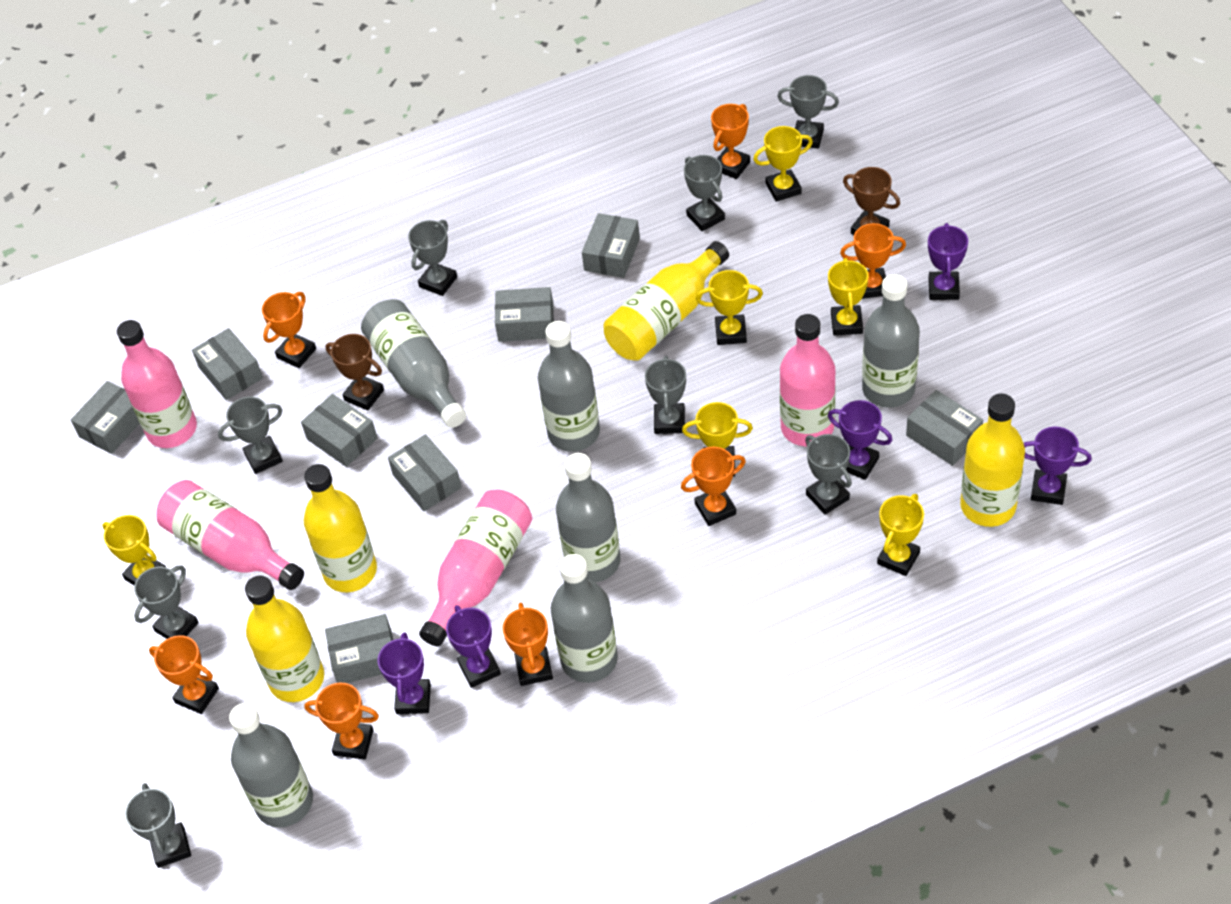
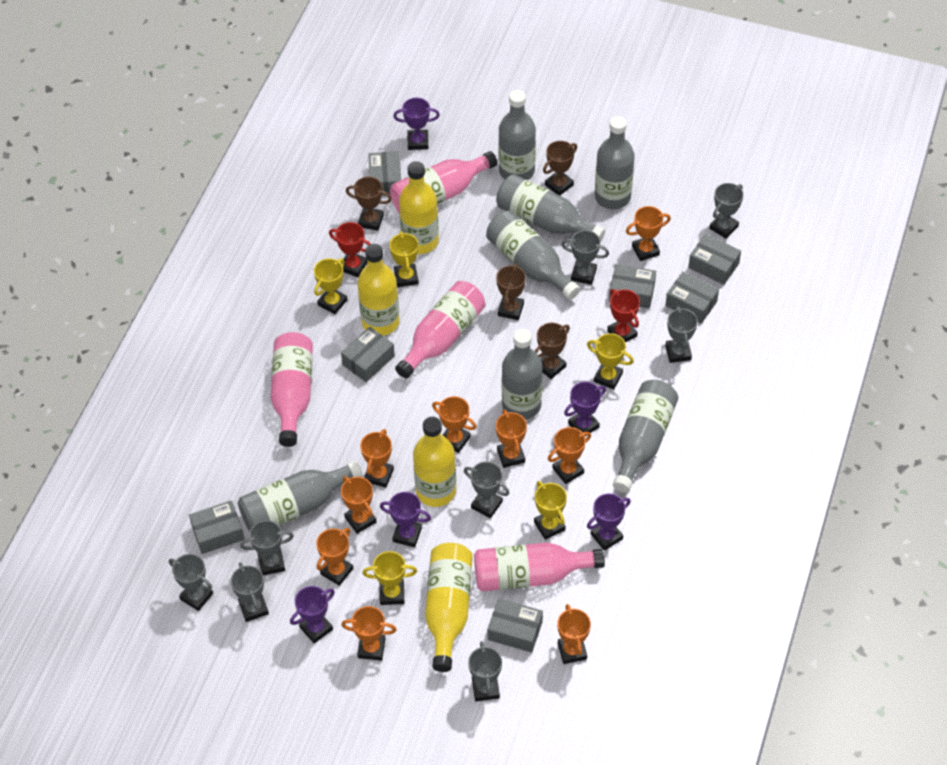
brown trophy: 2 -> 4
grey bottle: 6 -> 7
grey box: 8 -> 7
orange trophy: 7 -> 9
red trophy: 0 -> 2
yellow trophy: 6 -> 5

